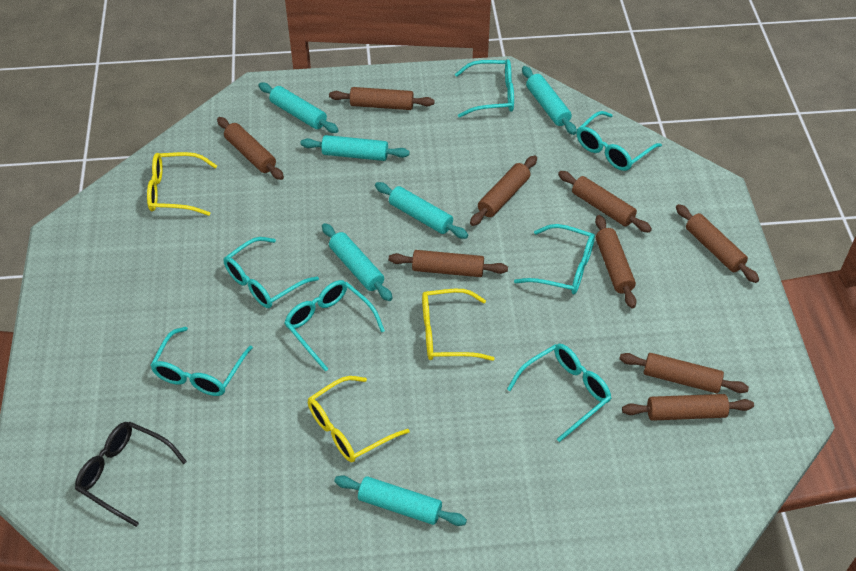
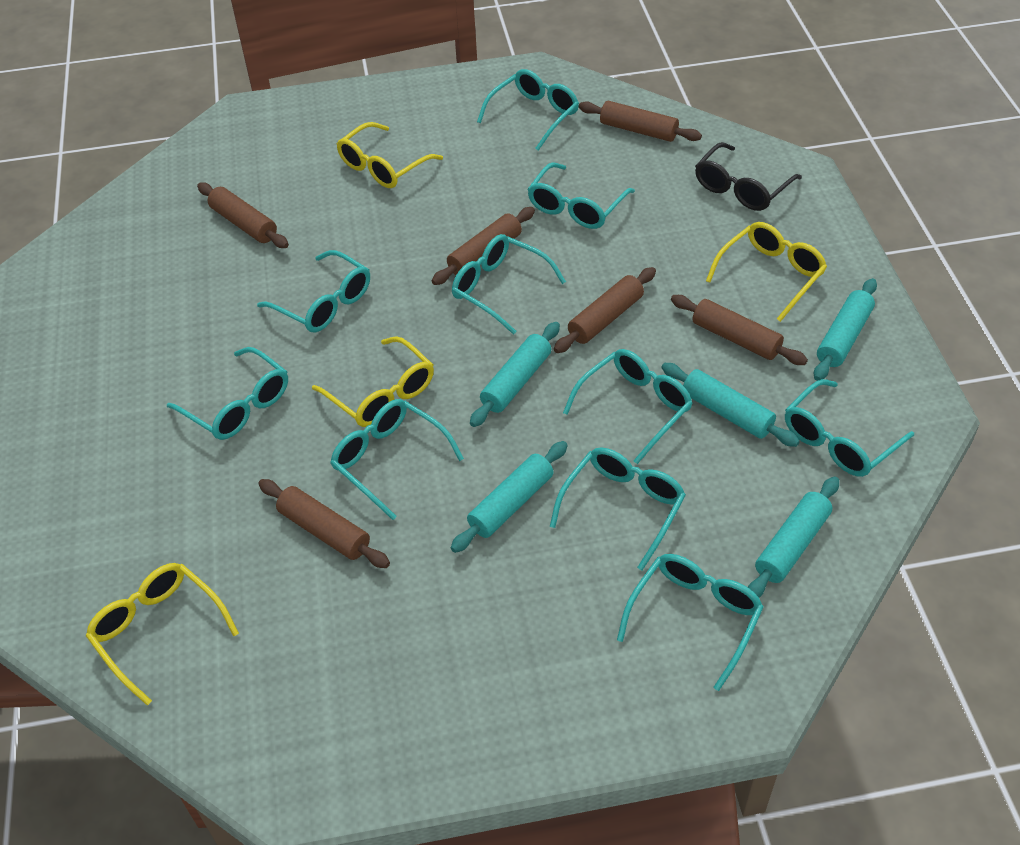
brown rolling pin: 9 -> 6
turquoise glasses: 7 -> 10
turquoise rolling pin: 6 -> 5
yellow glasses: 3 -> 4

